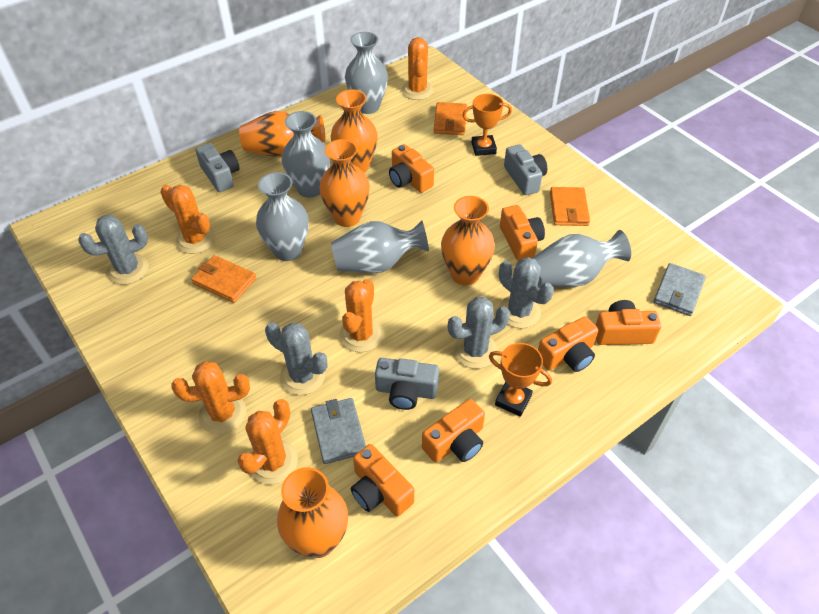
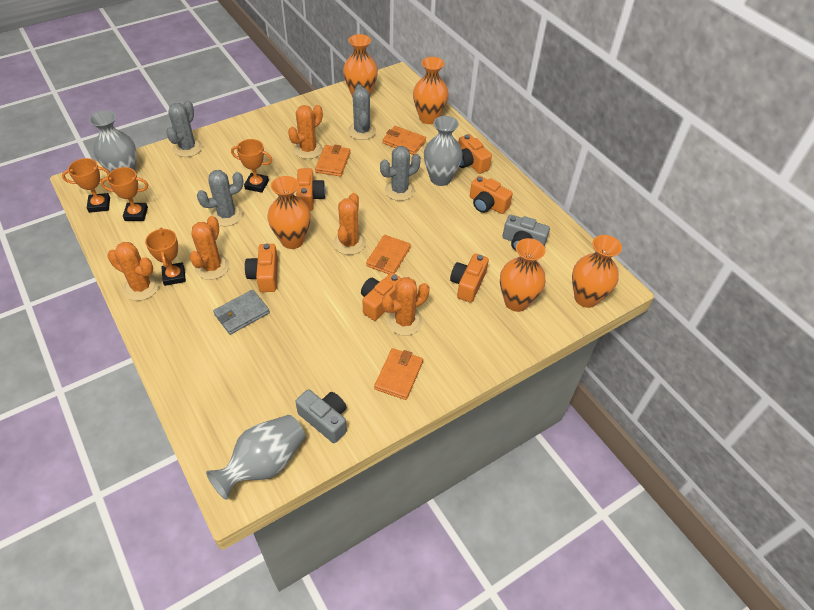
grey camera: 3 -> 2
grey vase: 5 -> 3
grey wallet: 2 -> 1
orange trophy: 2 -> 4
orange wallet: 3 -> 4

